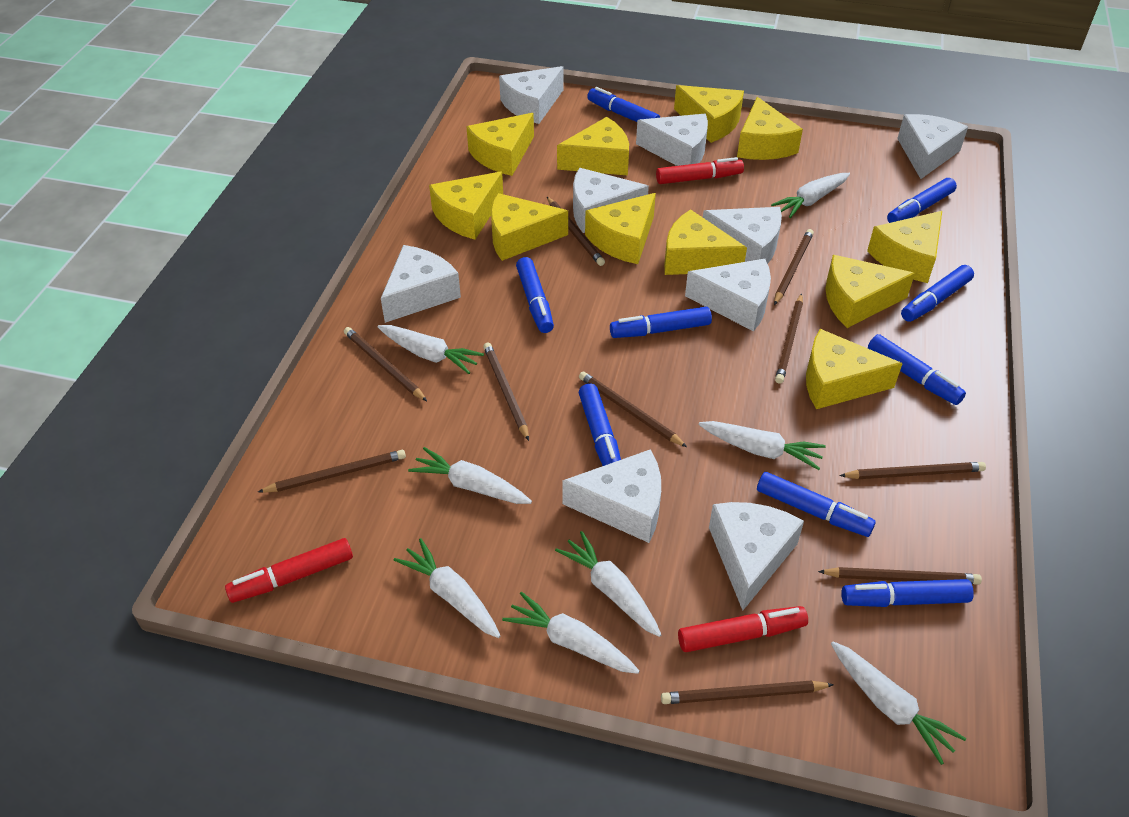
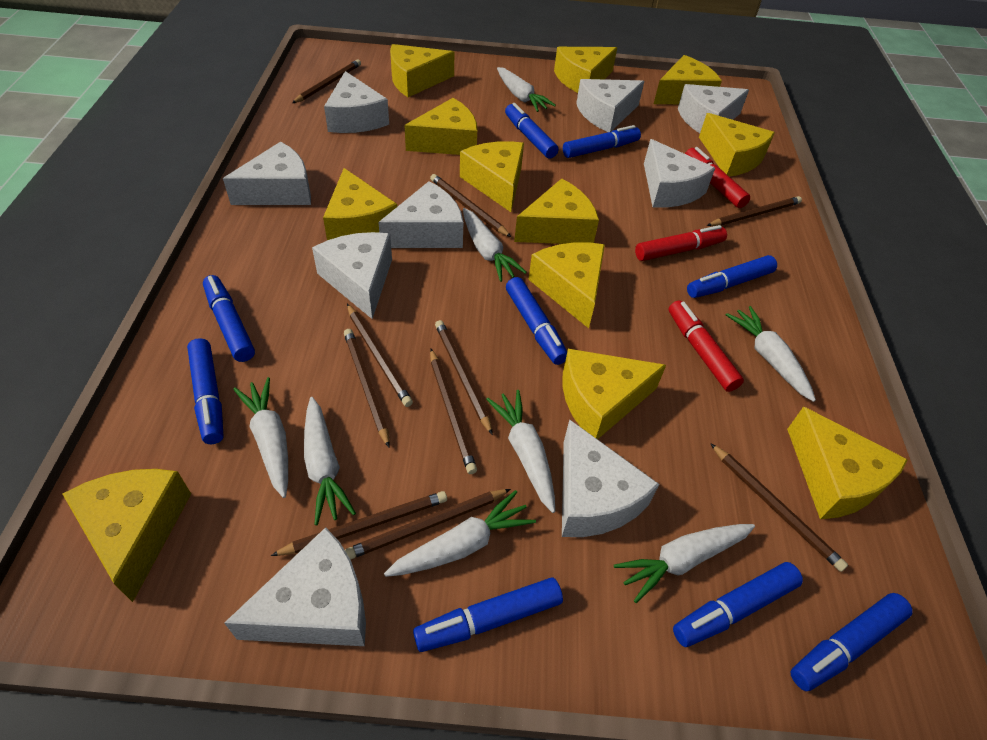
yellow cheese: 11 -> 12

